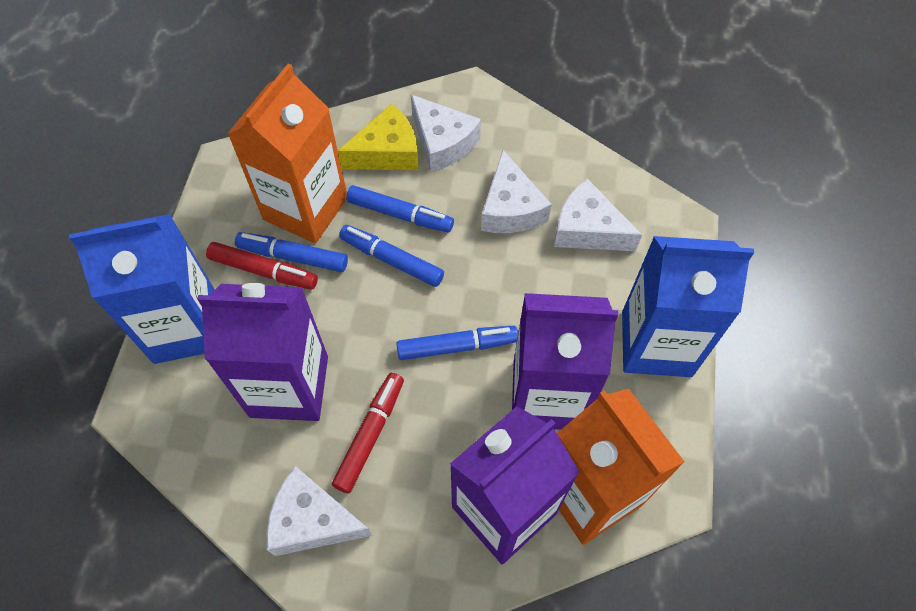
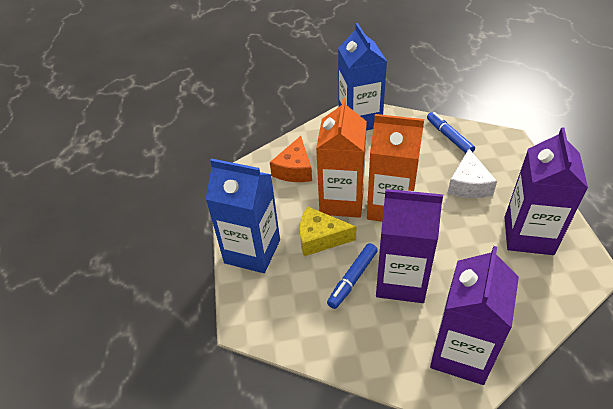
blue marker: 4 -> 2
orange cheese: 0 -> 1
red marker: 2 -> 0
white cheese: 4 -> 1

